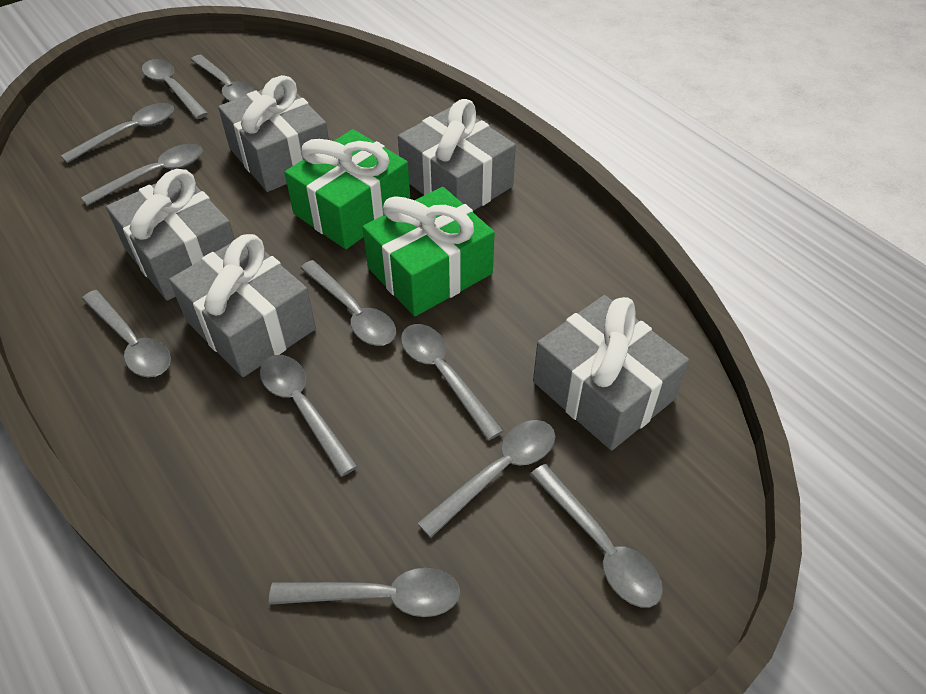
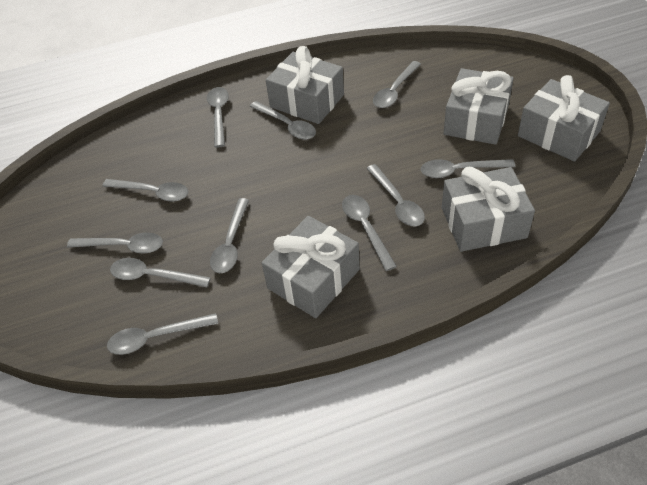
green gift: 2 -> 0

